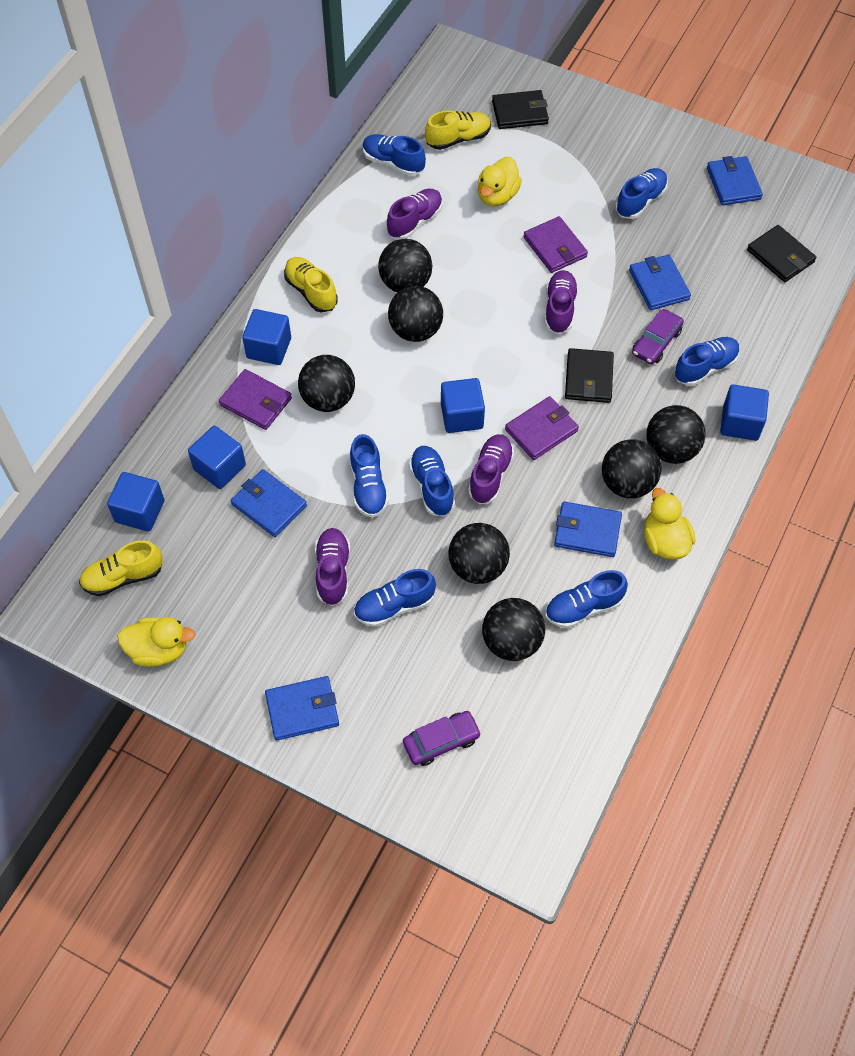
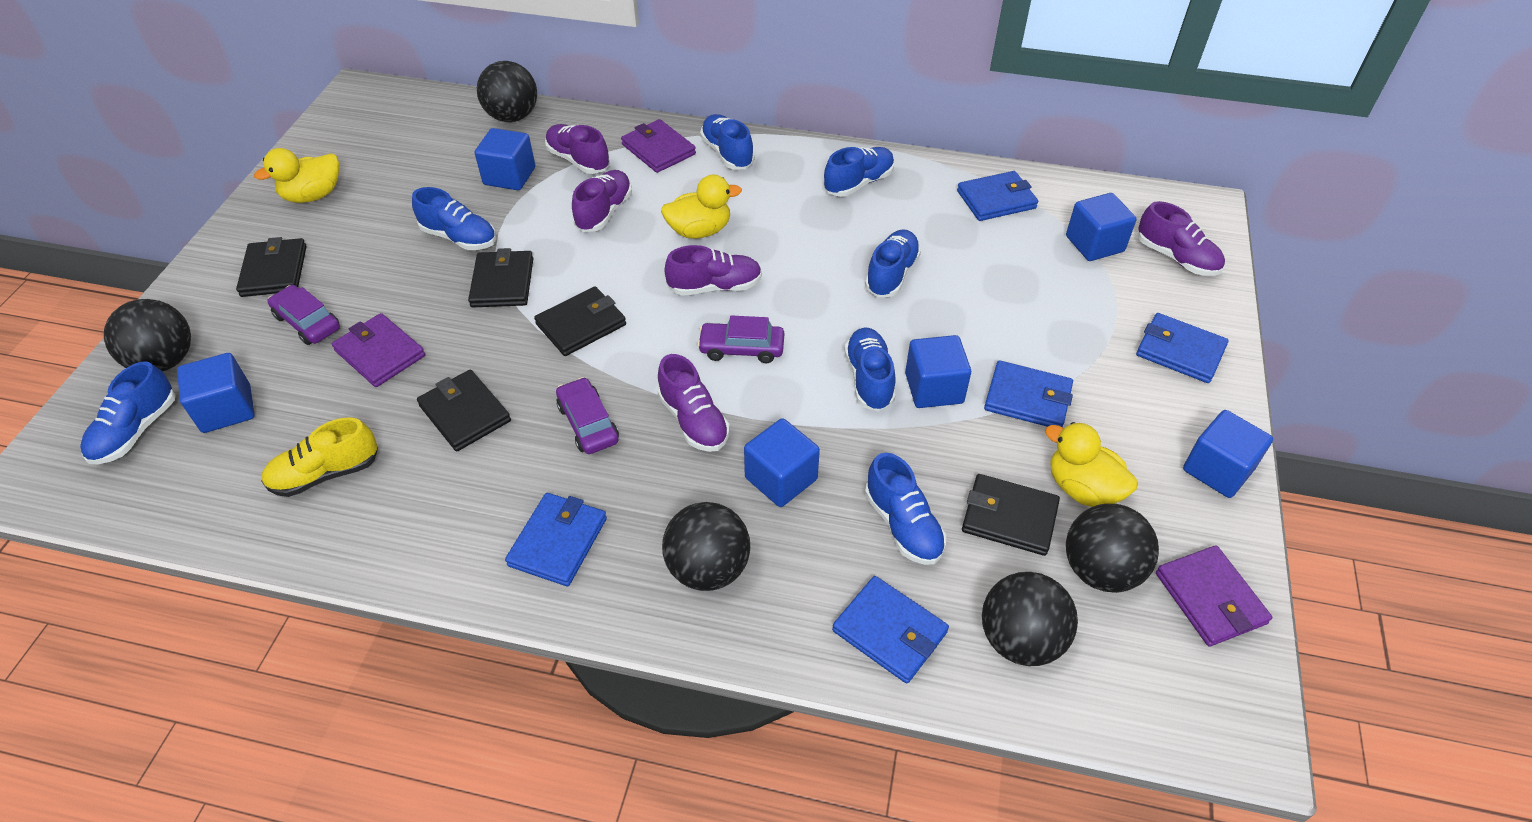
black ball: 7 -> 5
black wallet: 3 -> 5
blue cube: 5 -> 6
purple car: 2 -> 3
purple shoe: 4 -> 5
yellow shoe: 3 -> 1

